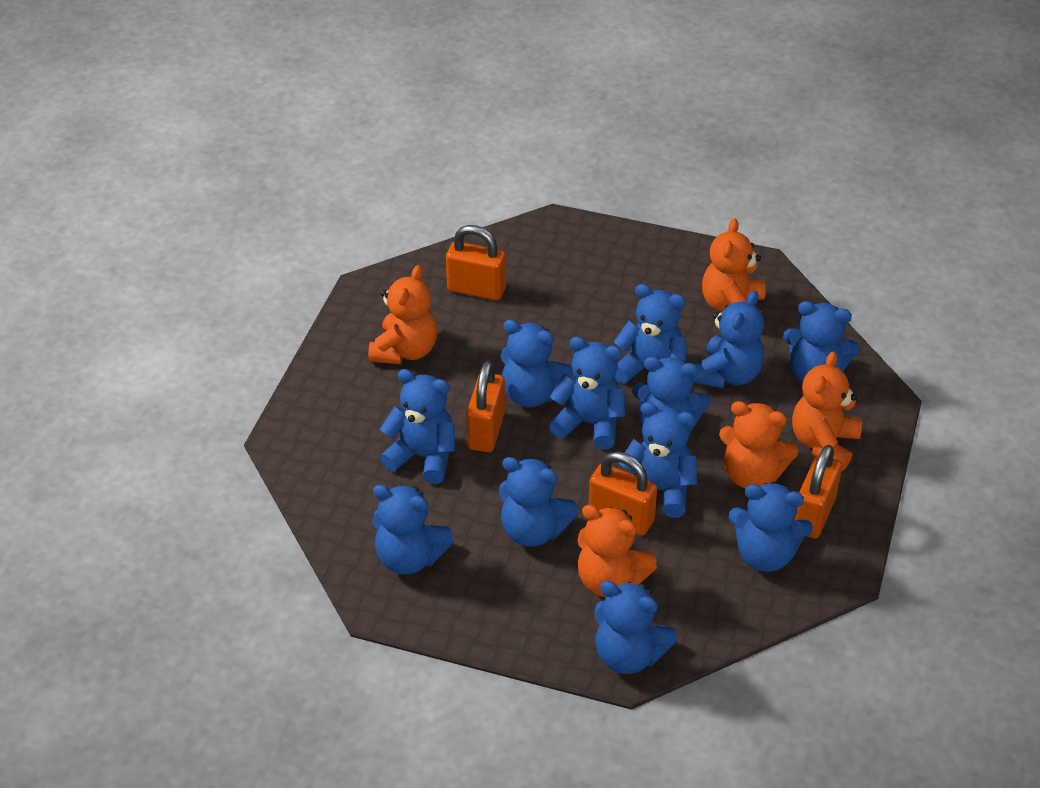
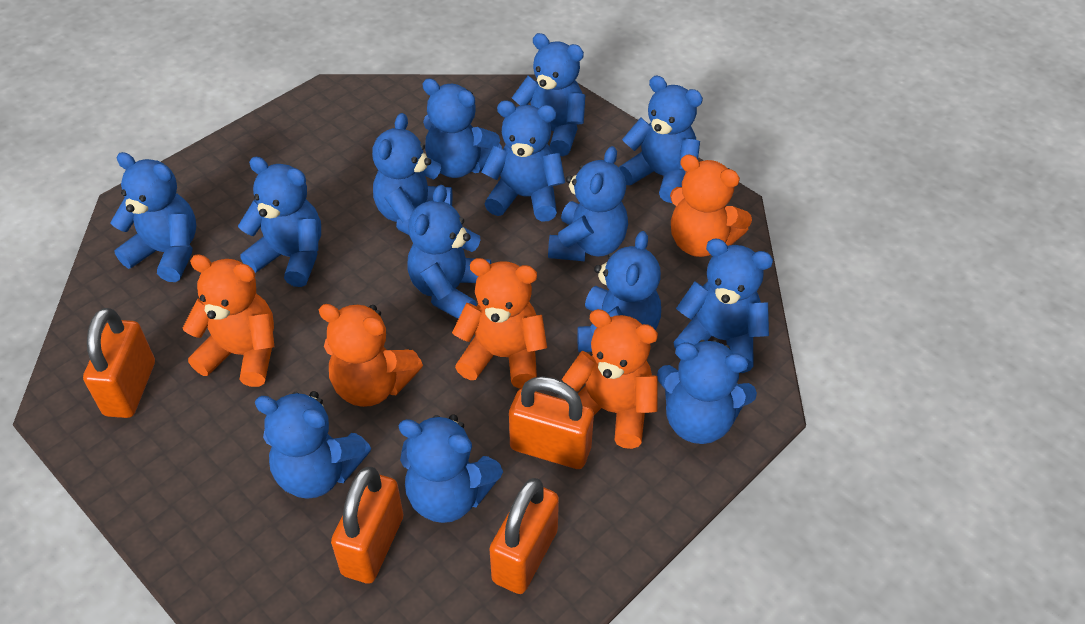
blue teddy bear: 12 -> 14

